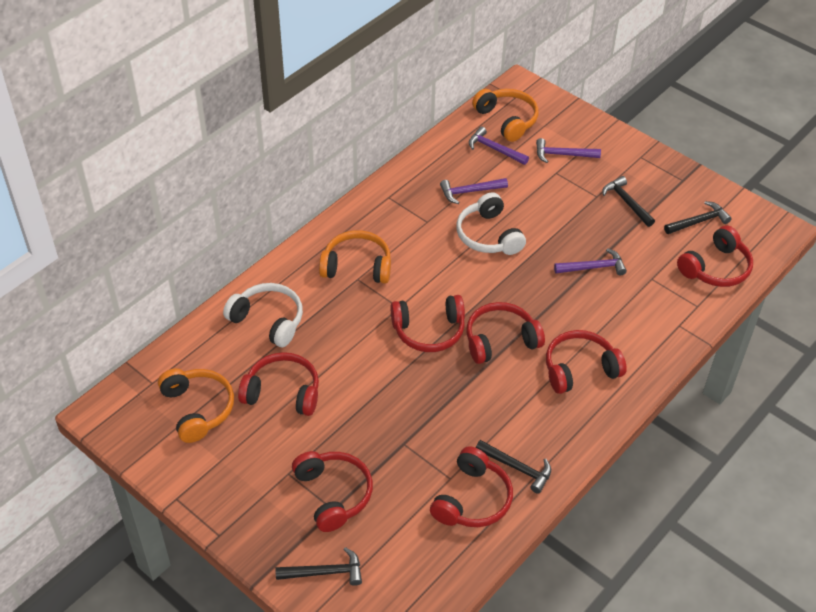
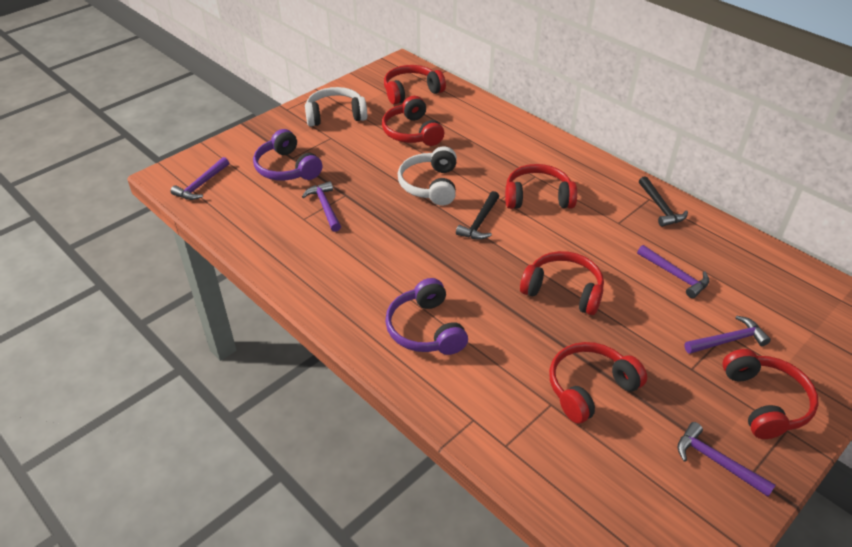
black hammer: 4 -> 2
orange headphones: 3 -> 0
purple hammer: 4 -> 5
purple headphones: 0 -> 2
red headphones: 7 -> 6

